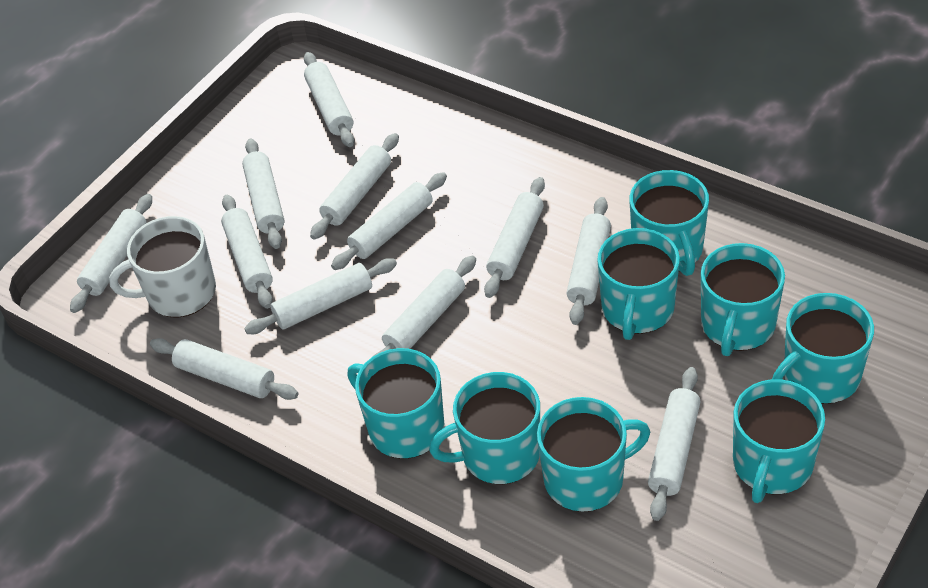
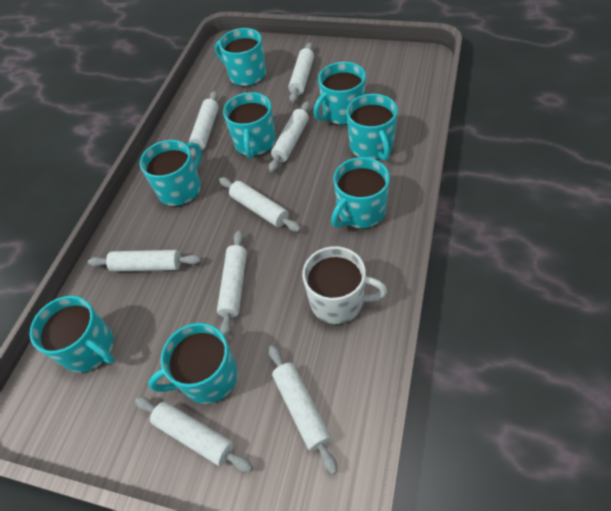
white rolling pin: 12 -> 8

